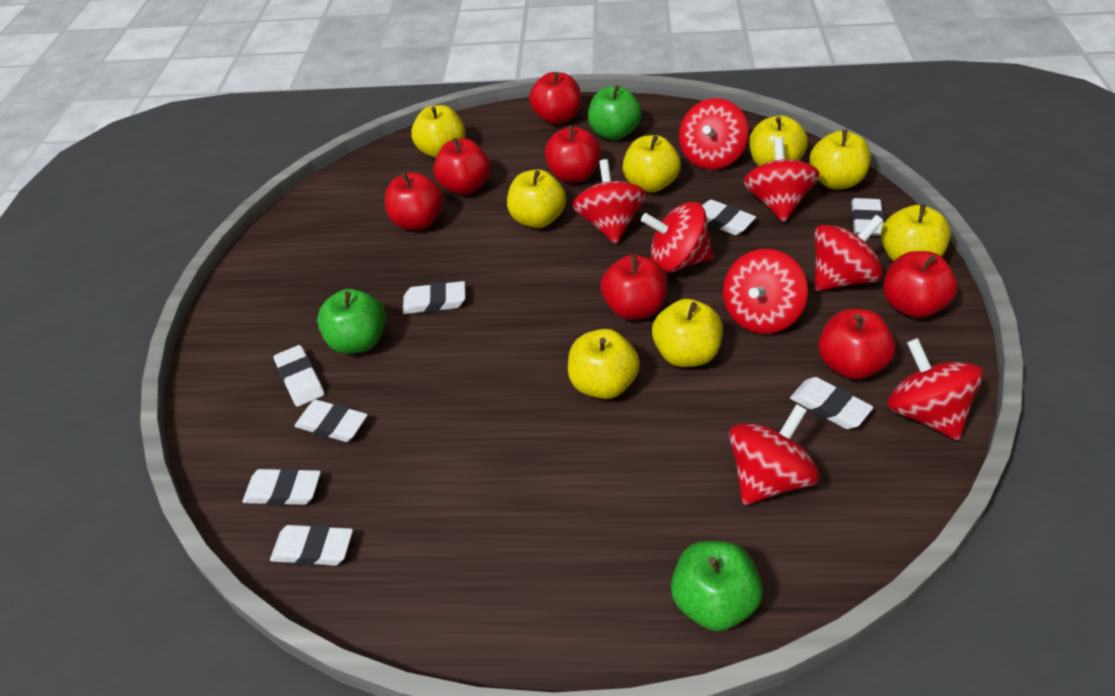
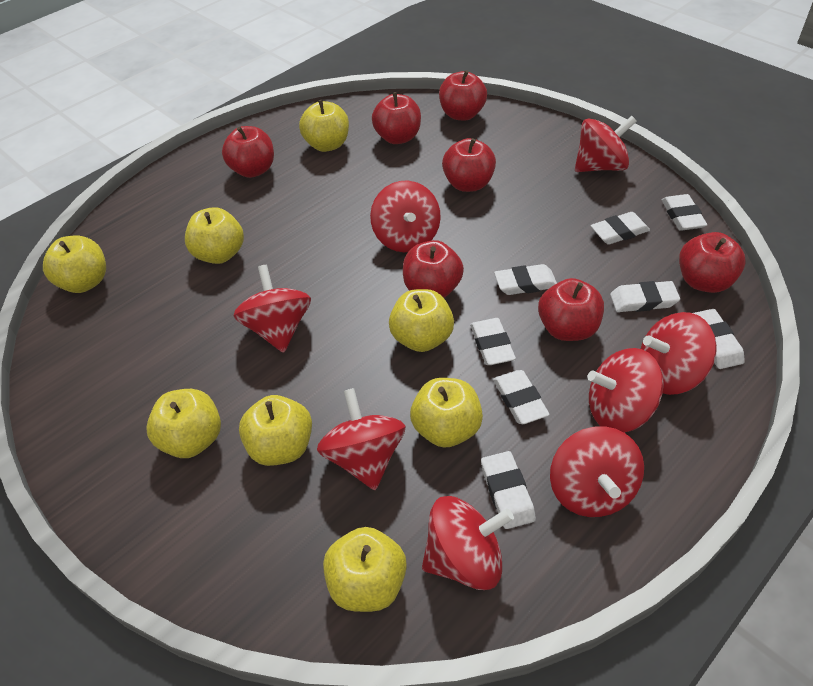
green apple: 3 -> 0

